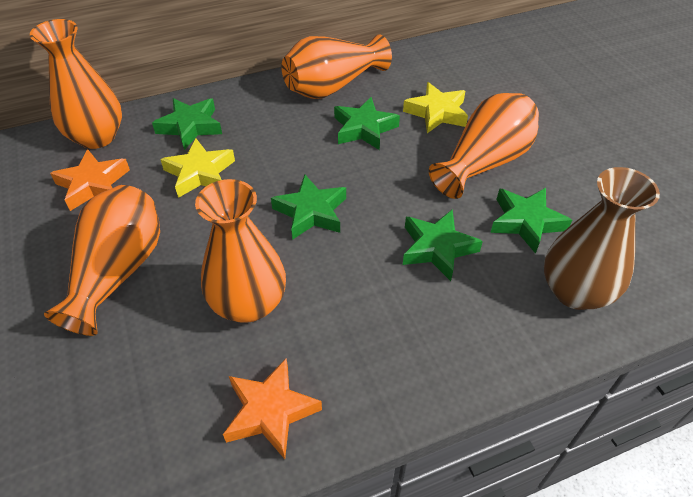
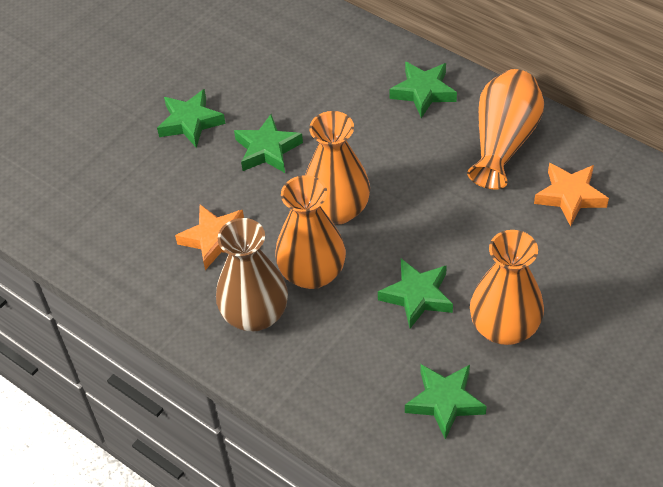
orange vase: 5 -> 4
yellow star: 2 -> 0

